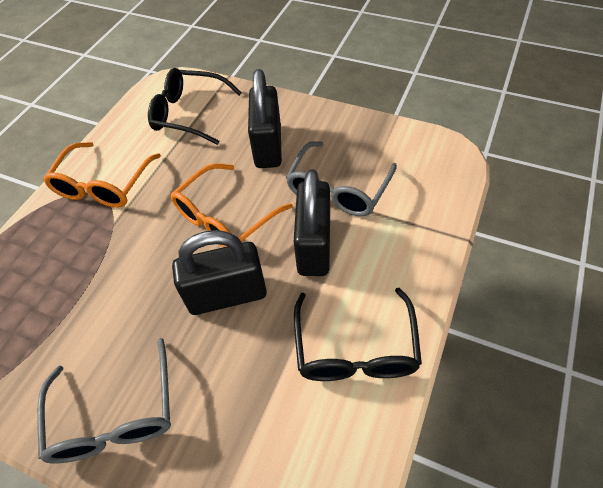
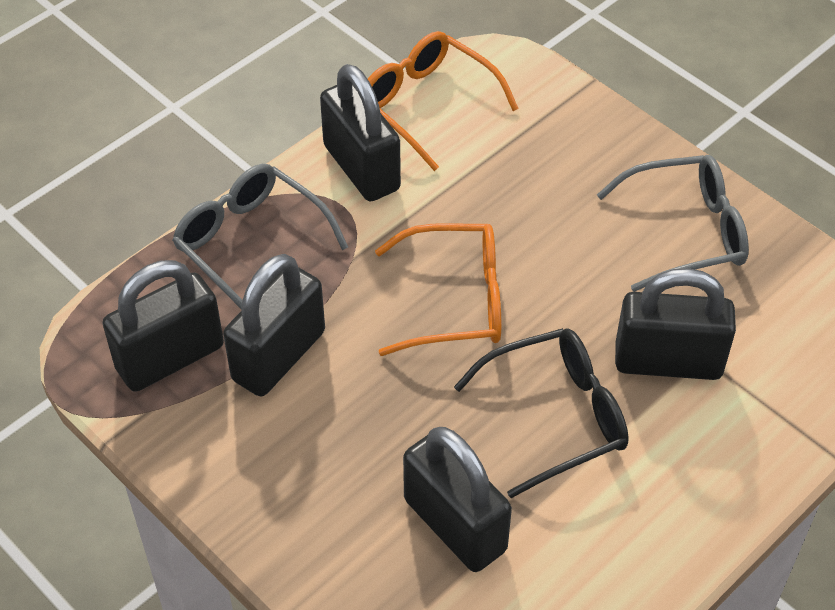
black glasses: 2 -> 1
black padlock: 3 -> 5

